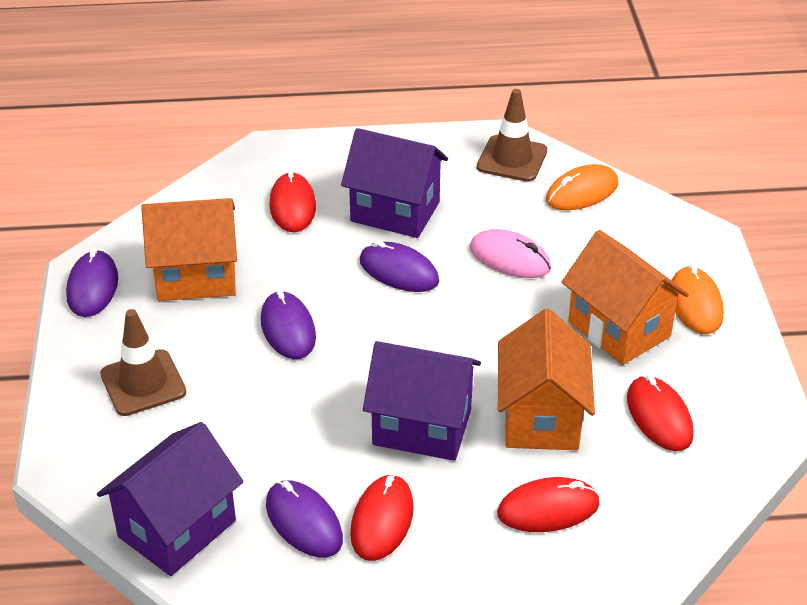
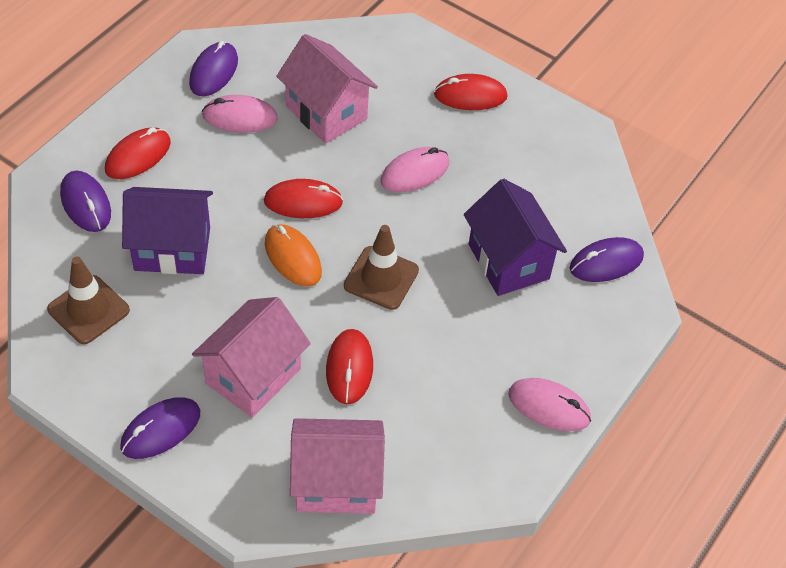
orange house: 3 -> 0
orange mouse: 2 -> 1
pink house: 0 -> 3
pink mouse: 1 -> 3
purple house: 3 -> 2

